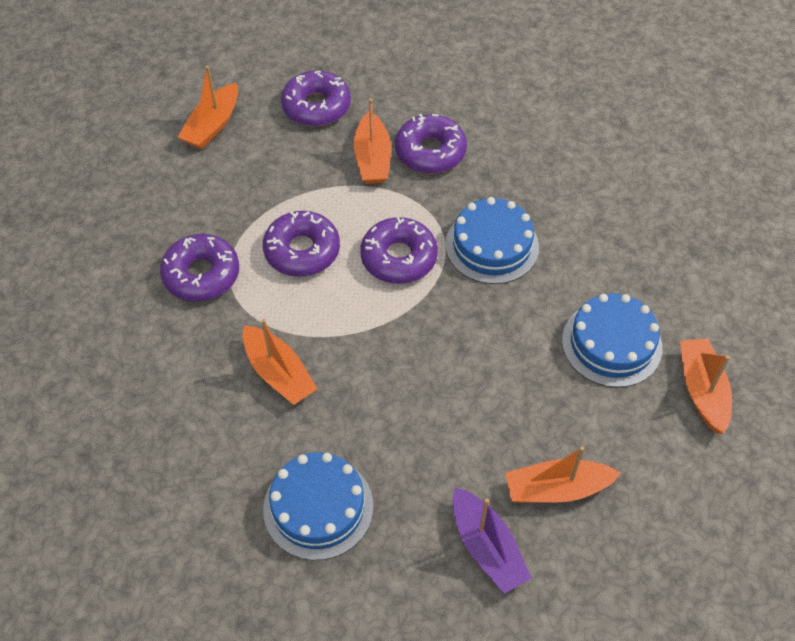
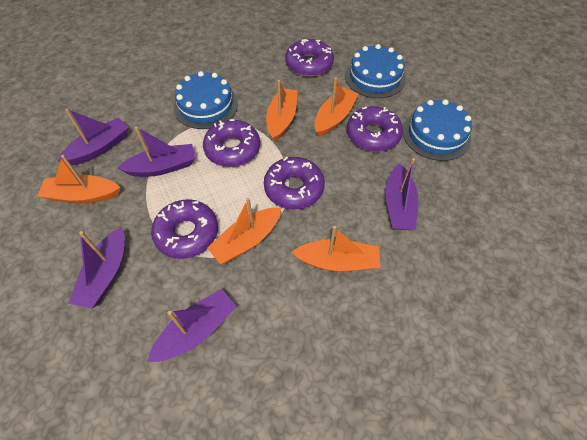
purple boat: 1 -> 5

